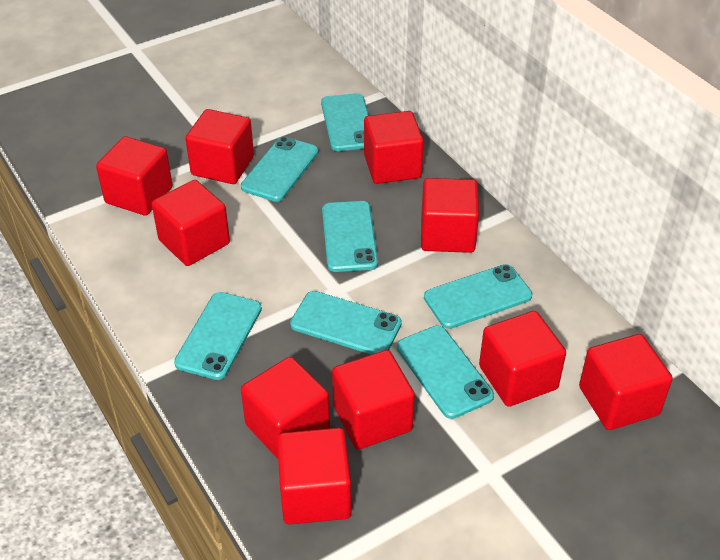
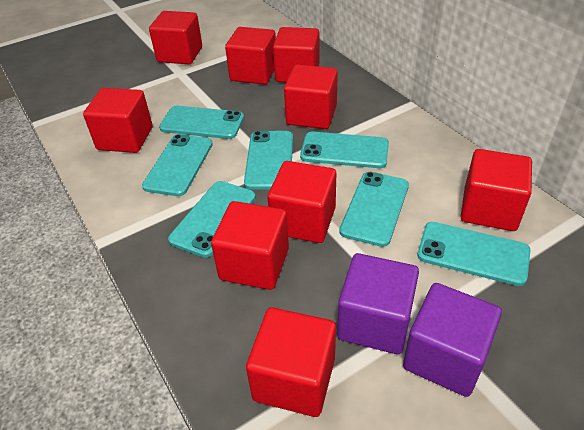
purple cube: 0 -> 2
red cube: 10 -> 9

